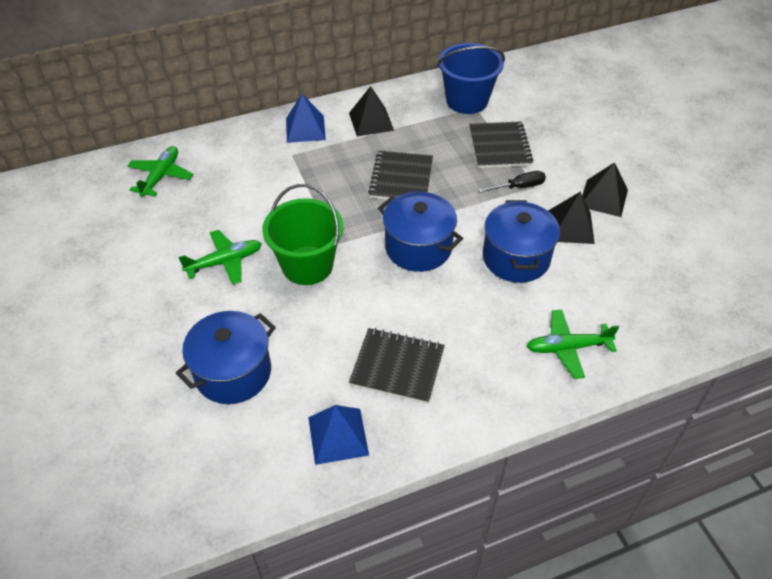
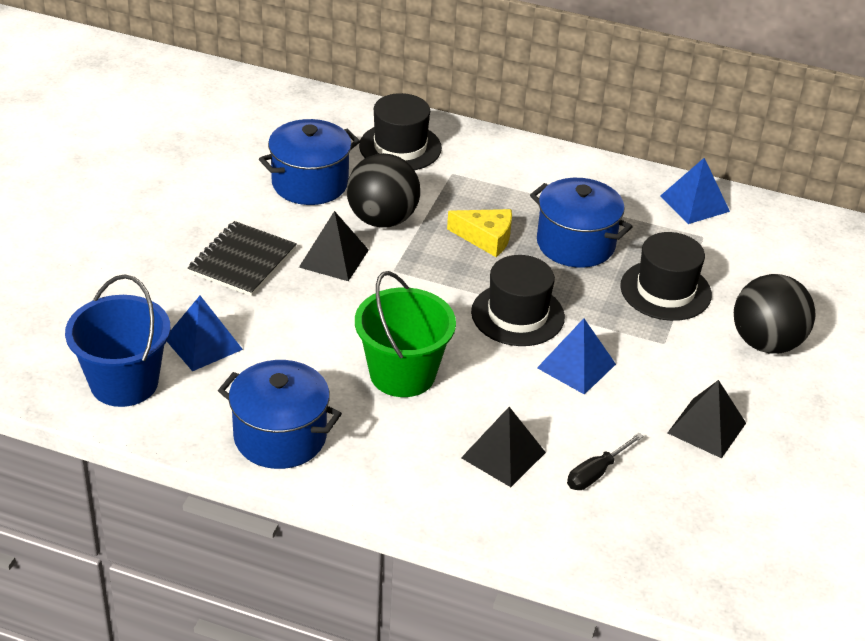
black ball: 0 -> 2
black hat: 0 -> 3
black notebook: 3 -> 1
blue pyramid: 2 -> 3
green plane: 3 -> 0
yellow cheese: 0 -> 1

